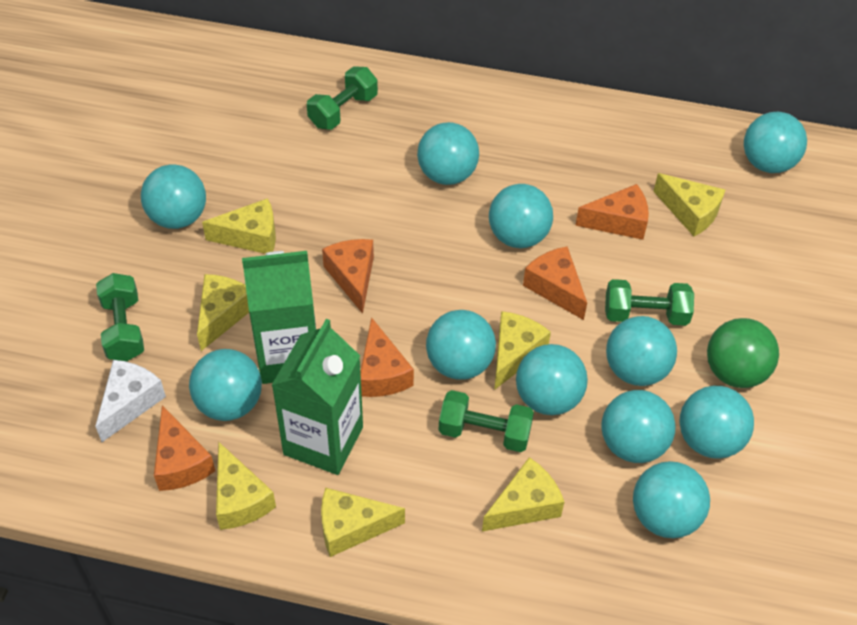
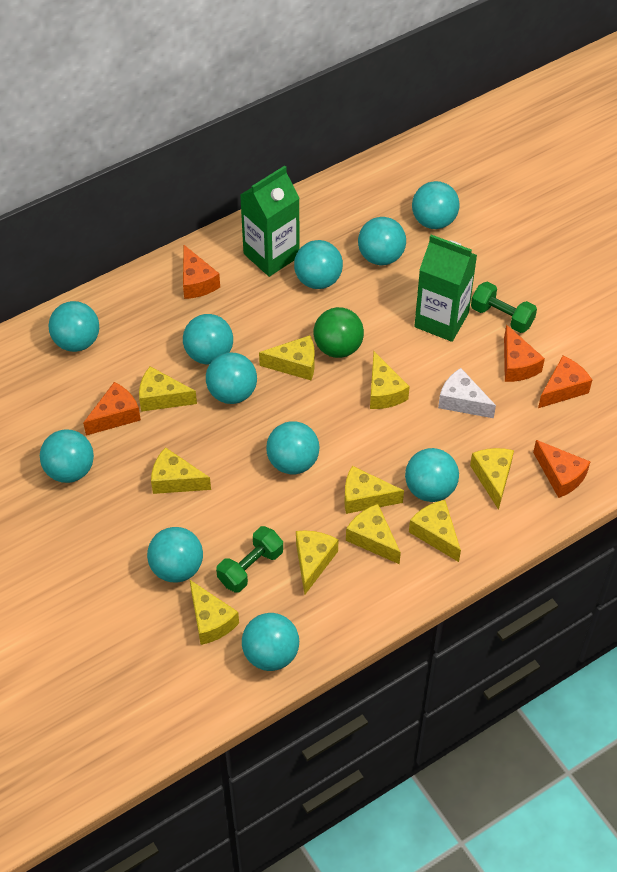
green dumbbell: 4 -> 2
yellow cheese: 7 -> 10

